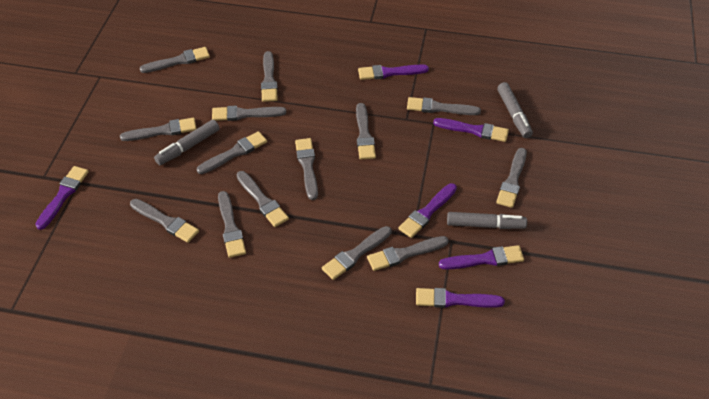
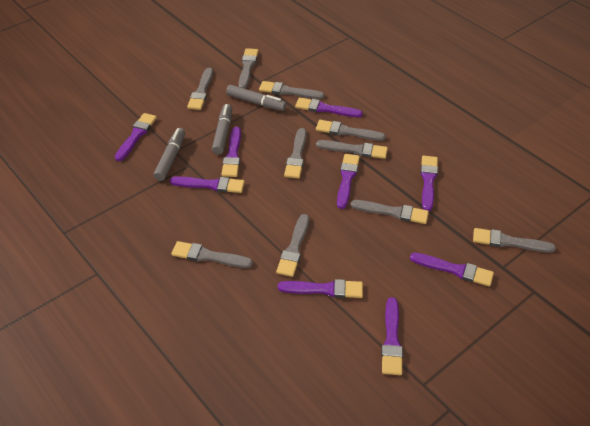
grey brush: 14 -> 10
purple brush: 6 -> 9

